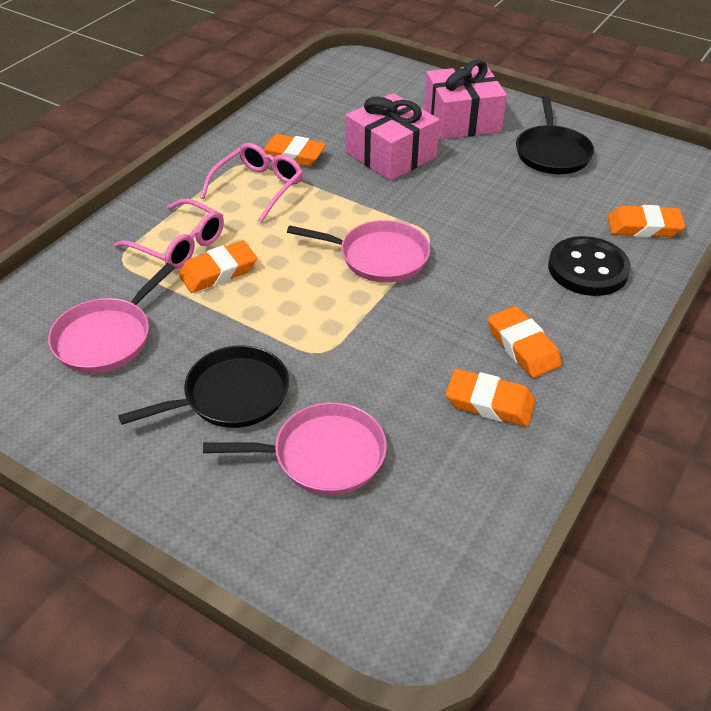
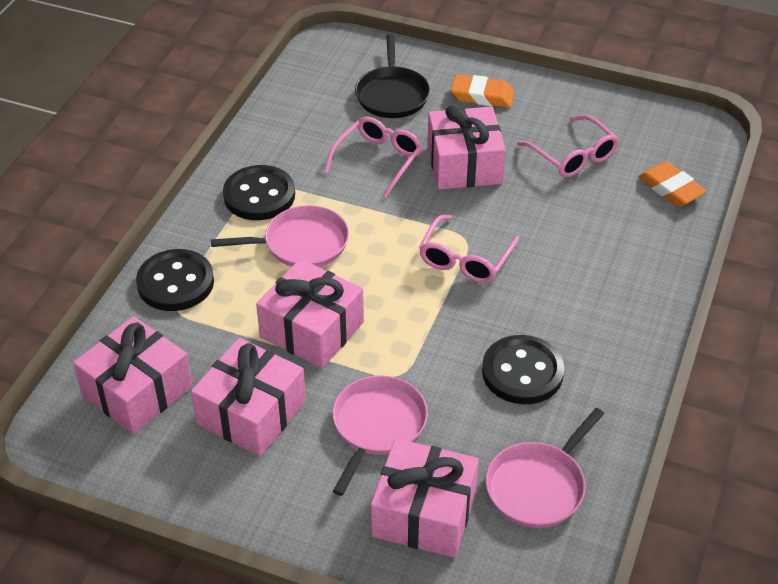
black button: 1 -> 3
black pan: 2 -> 1
orange eraser: 5 -> 2
pink gift: 2 -> 5
pink glasses: 2 -> 3

